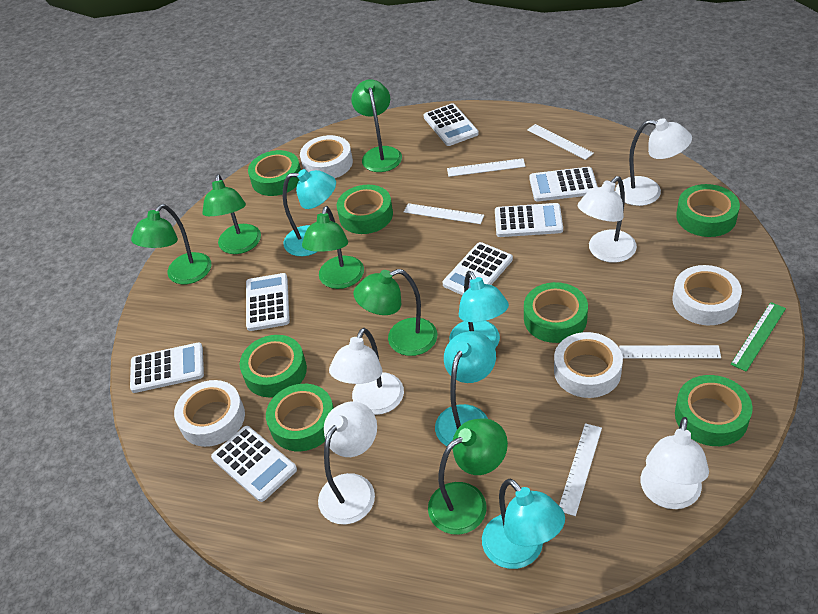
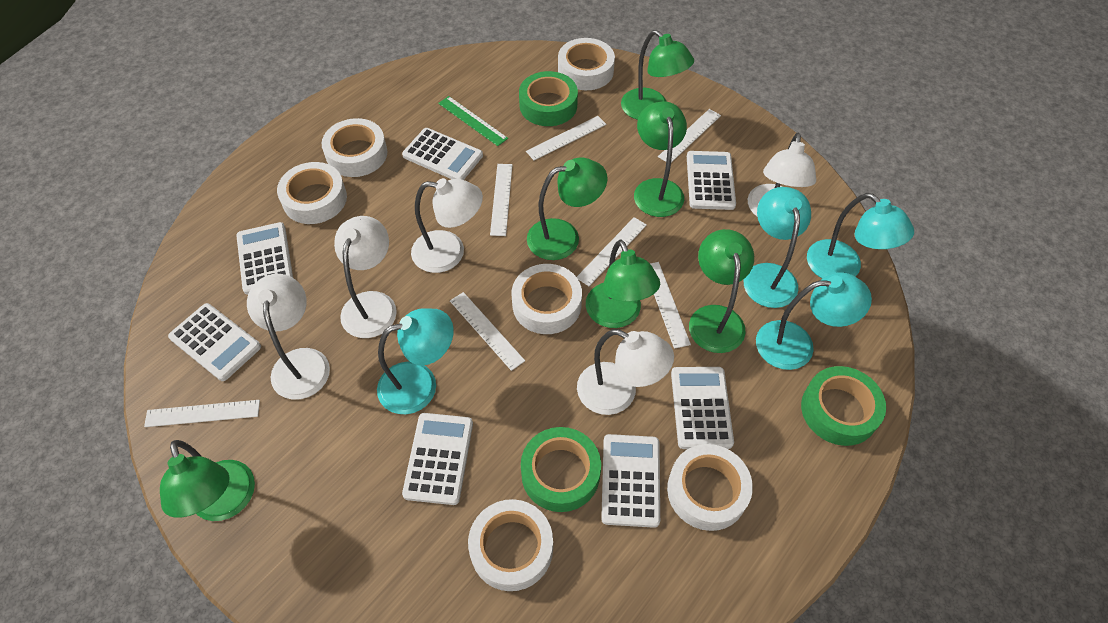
green tape: 7 -> 3
white ruler: 5 -> 7
white tape: 4 -> 6

